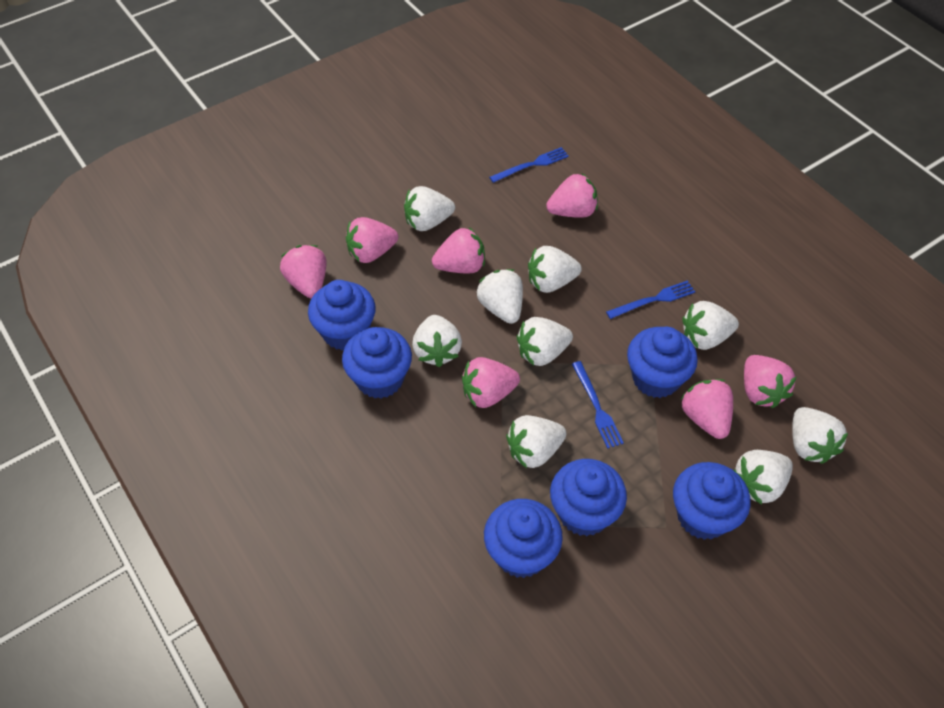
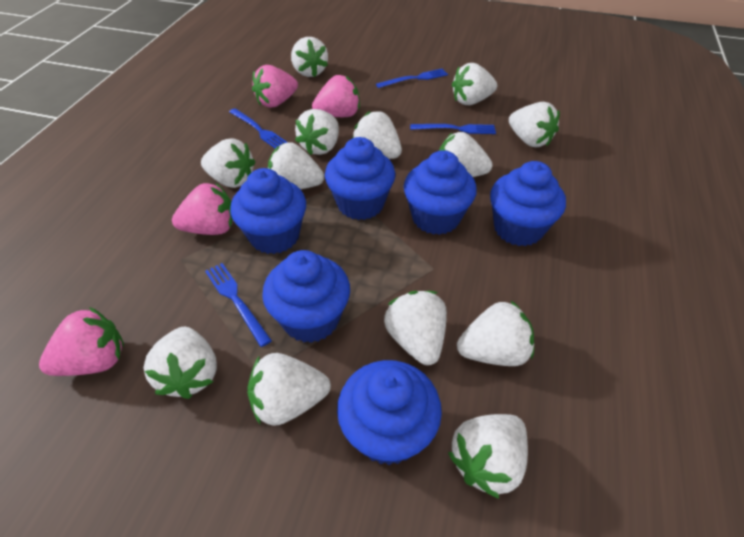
blue fork: 3 -> 4
pink strawberry: 7 -> 4
white strawberry: 9 -> 13

